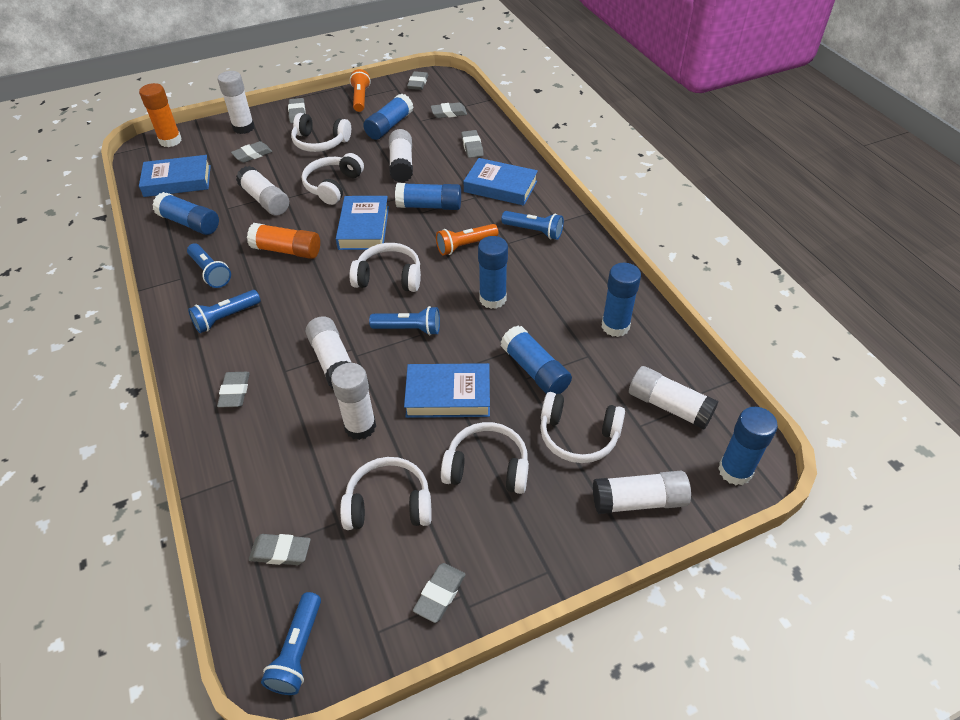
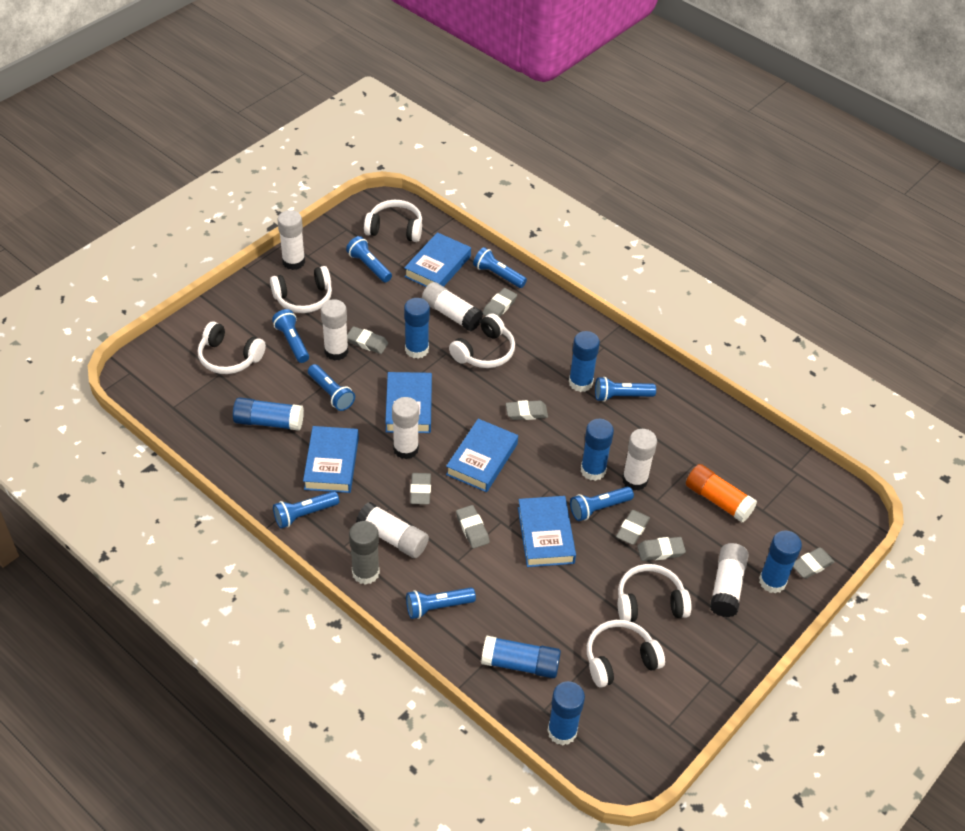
blue book: 4 -> 5
blue flashlight: 5 -> 8
grey glue stick: 0 -> 1
orange flashlight: 2 -> 0
orange glue stick: 2 -> 1

